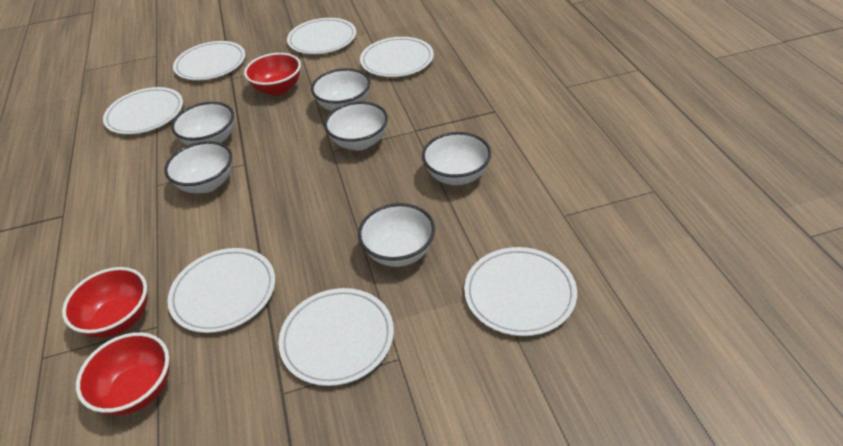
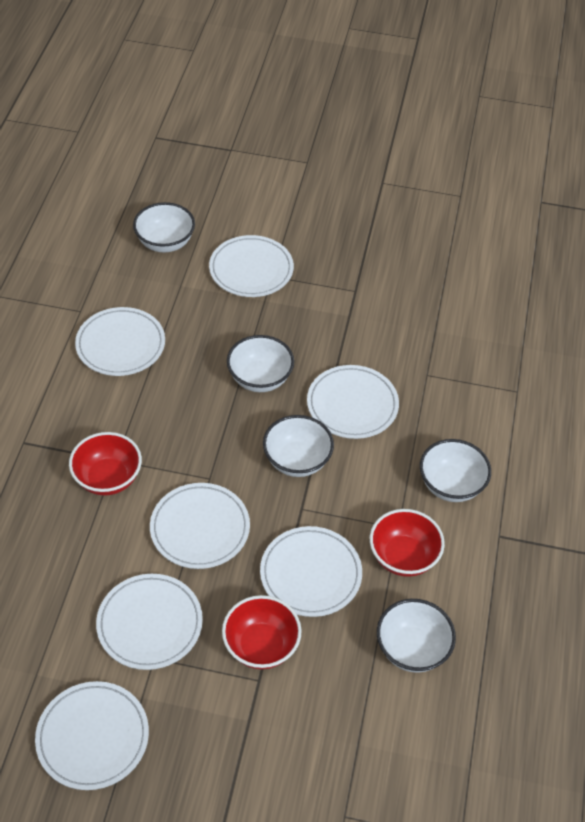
white bowl: 6 -> 5

